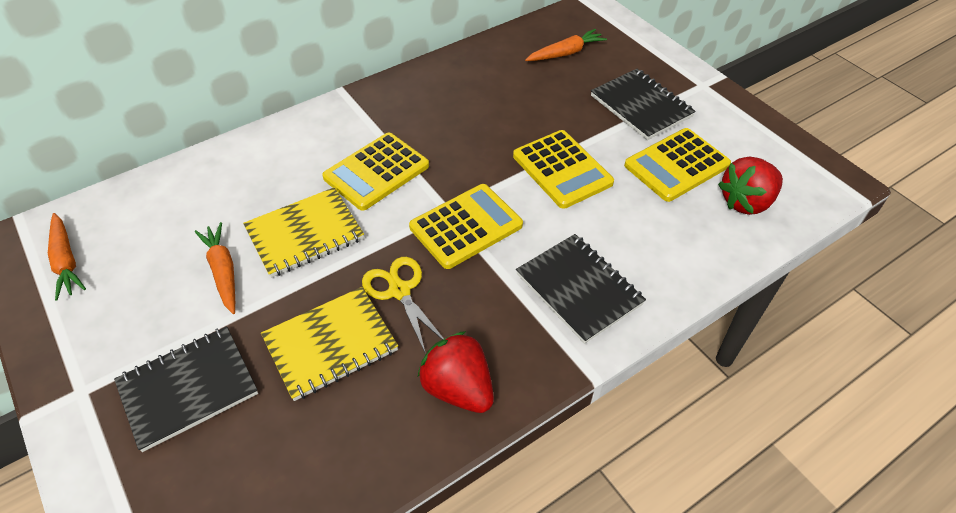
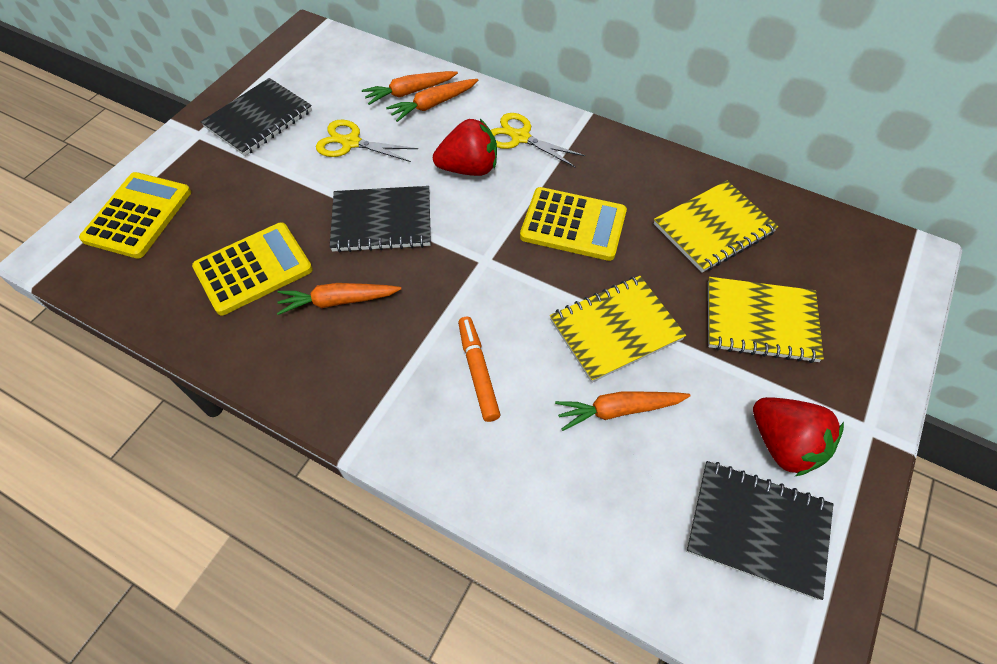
orange carrot: 3 -> 4
orange marker: 0 -> 1
yellow calculator: 4 -> 3
yellow notebook: 2 -> 3
yellow scissors: 1 -> 2

